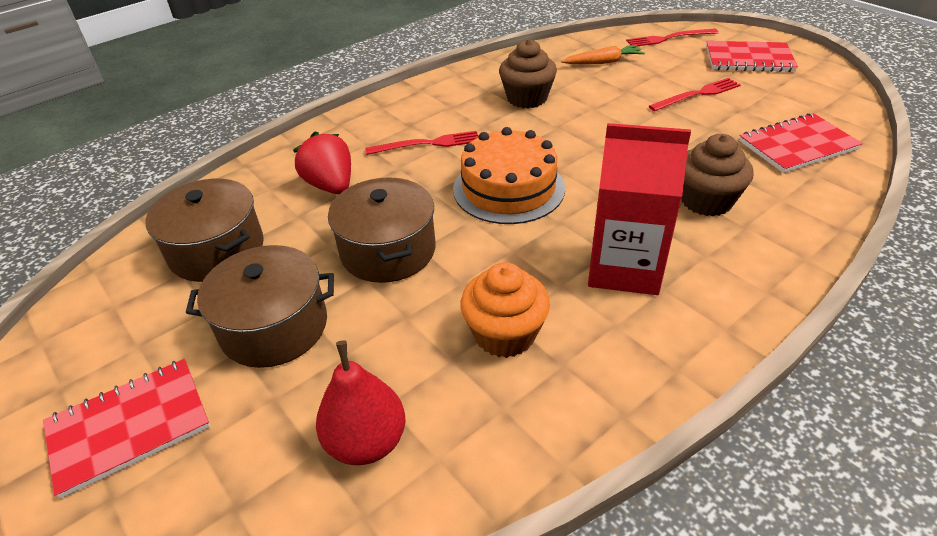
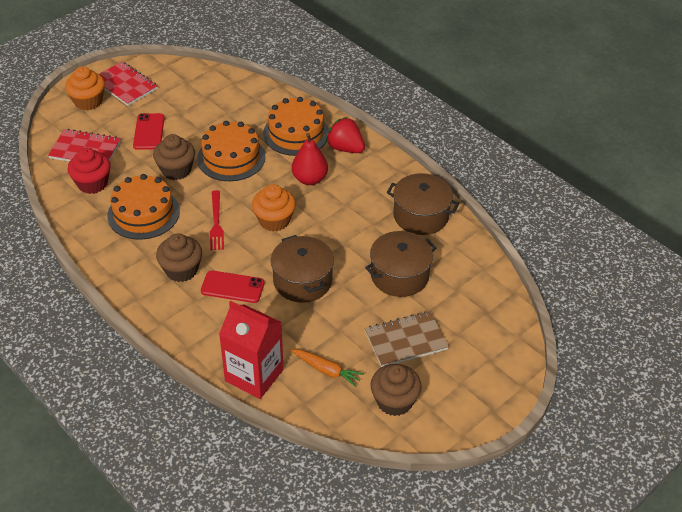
brown cupcake: 2 -> 3
brown notebook: 0 -> 1
orange cake: 1 -> 3
orange cupcake: 1 -> 2
red cupcake: 0 -> 1
red fork: 3 -> 1
red notebook: 3 -> 2
red phone: 0 -> 2

